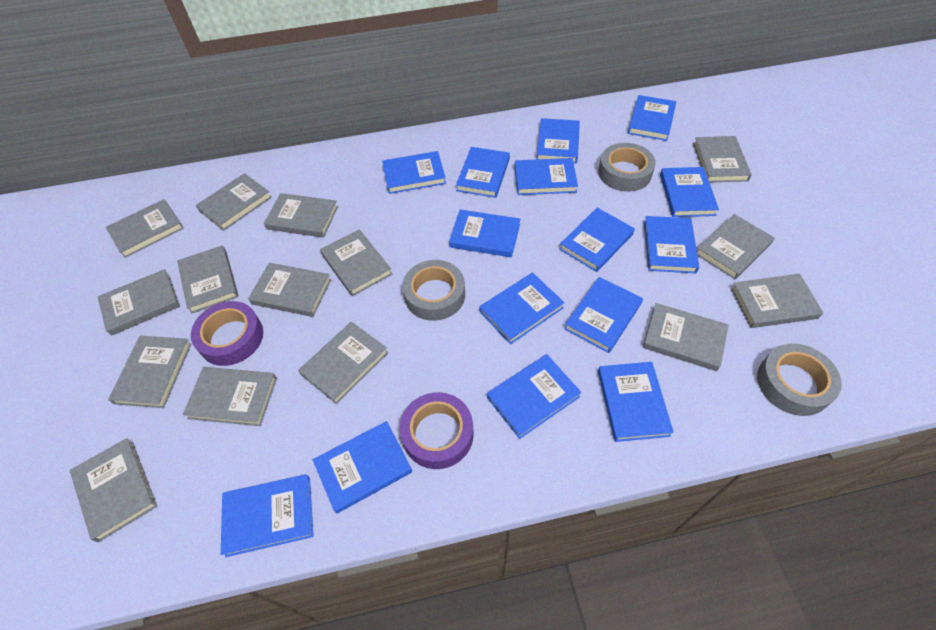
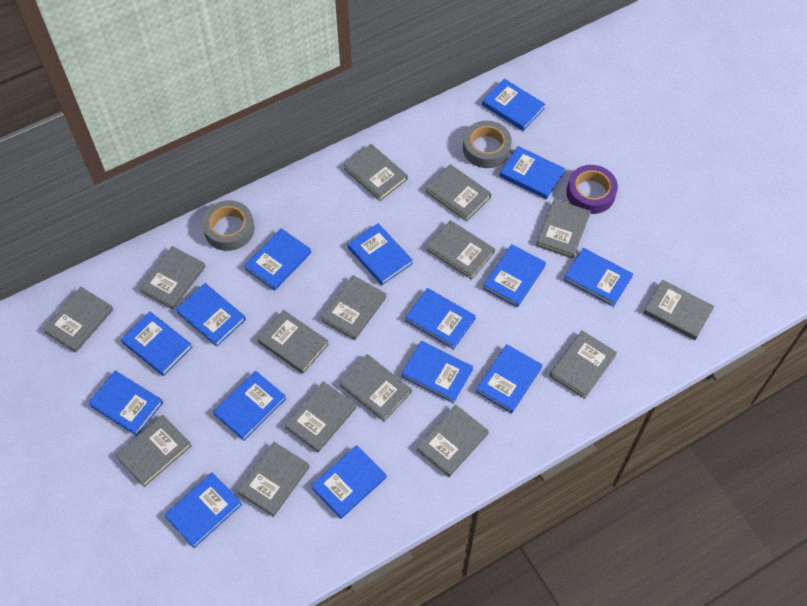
grey tape: 3 -> 2
purple tape: 2 -> 1

